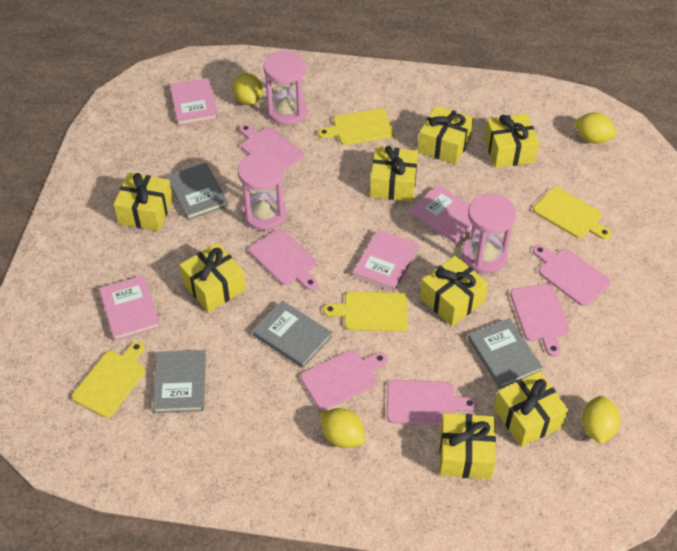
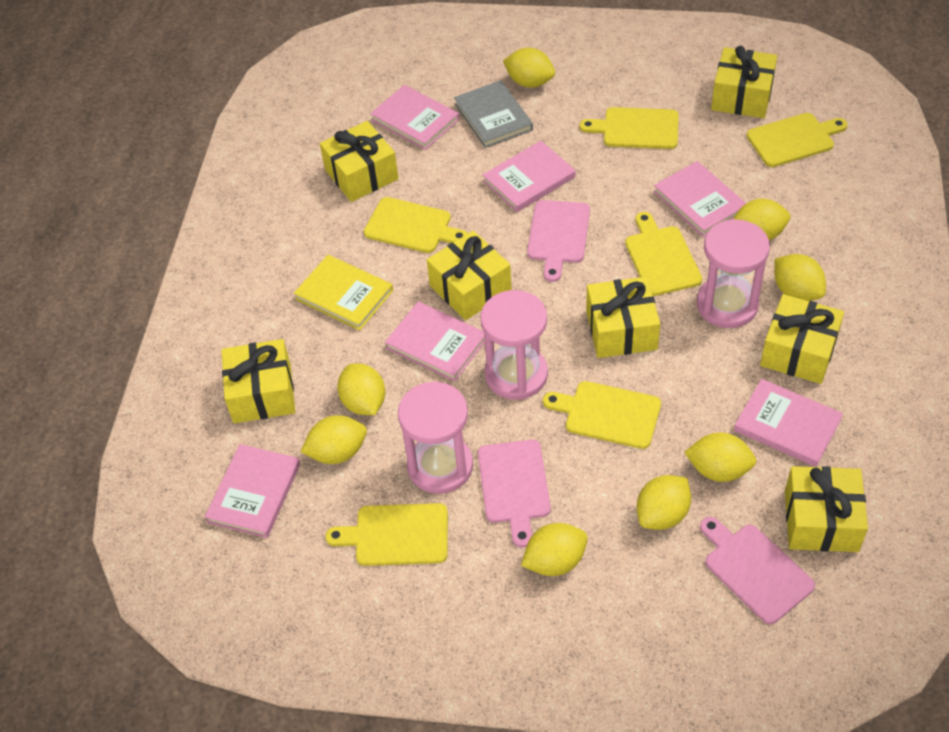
grey book: 4 -> 1
pink book: 4 -> 6
pink cutting board: 6 -> 3
yellow book: 0 -> 1
yellow cutting board: 4 -> 6
yellow gift: 8 -> 7
yellow lemon: 4 -> 8

